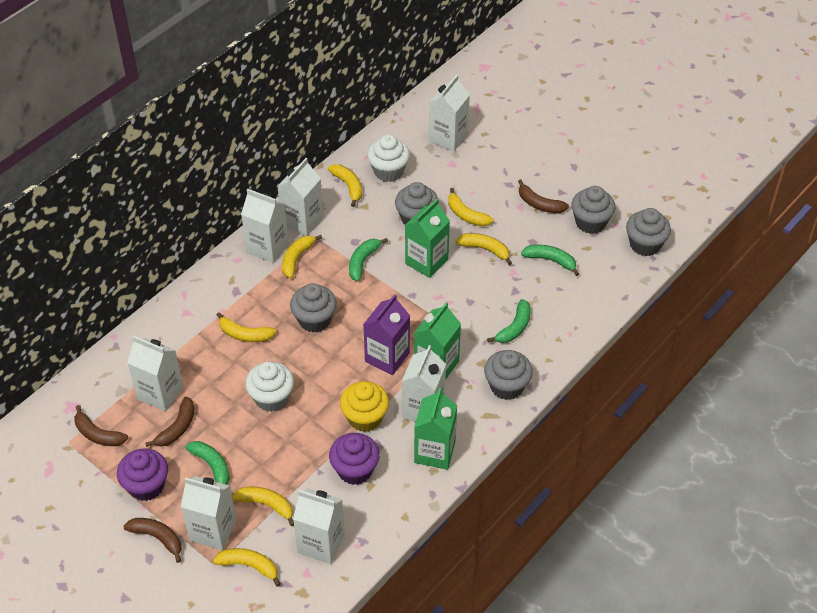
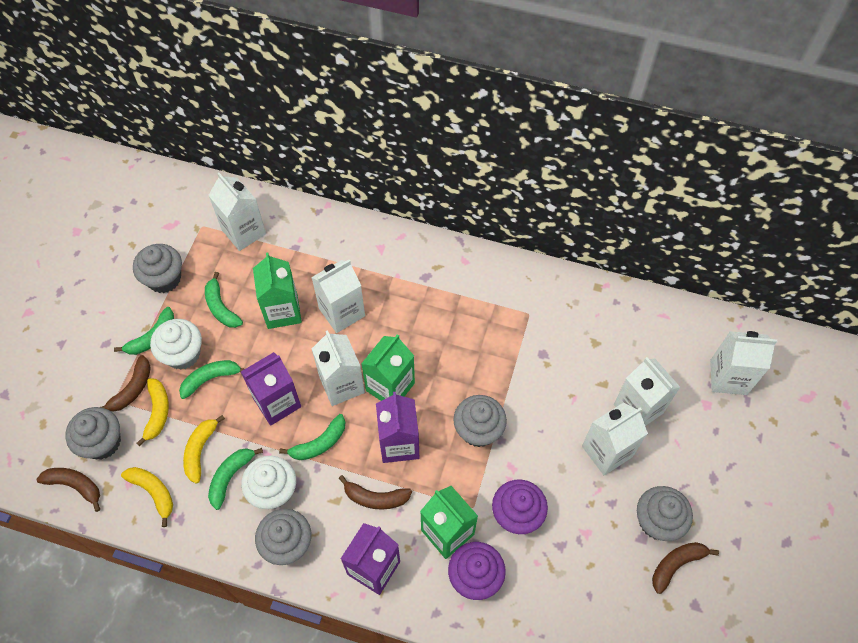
green banana: 4 -> 5
purple carton: 1 -> 3
white carton: 7 -> 6
yellow banana: 7 -> 3
yellow cupcake: 1 -> 0

